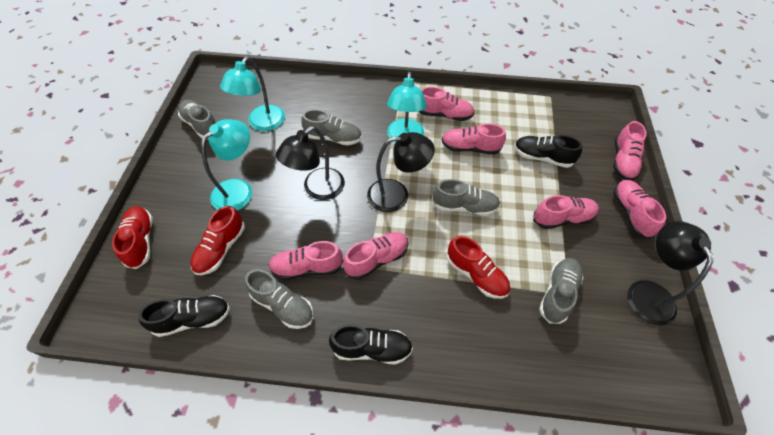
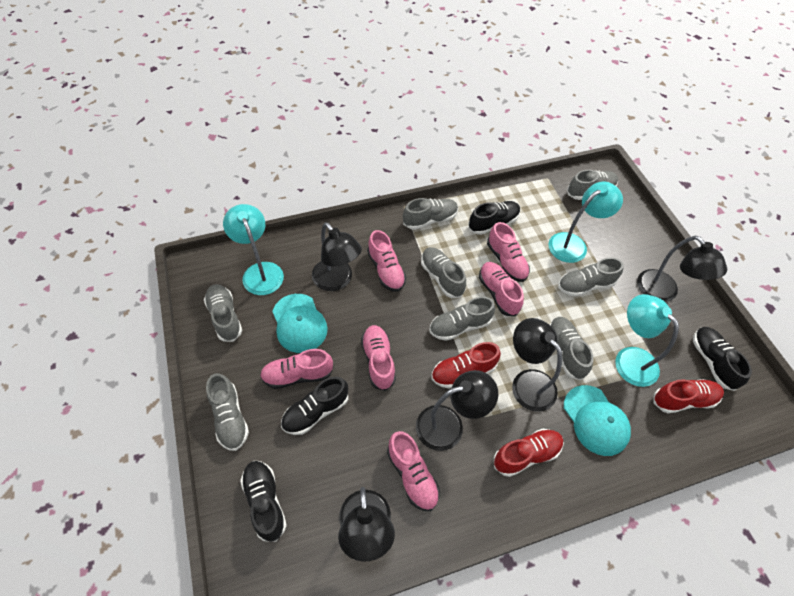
black lamp: 3 -> 5
black shoe: 3 -> 4
grey shoe: 5 -> 8
pink shoe: 7 -> 6
turquoise cap: 0 -> 2

